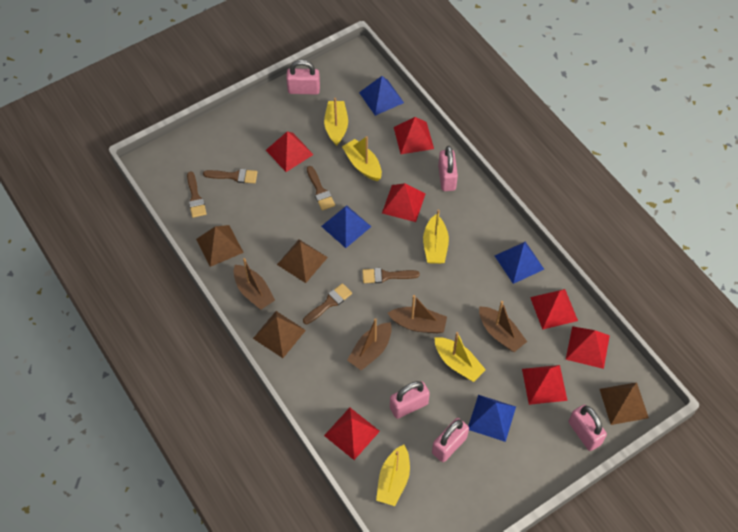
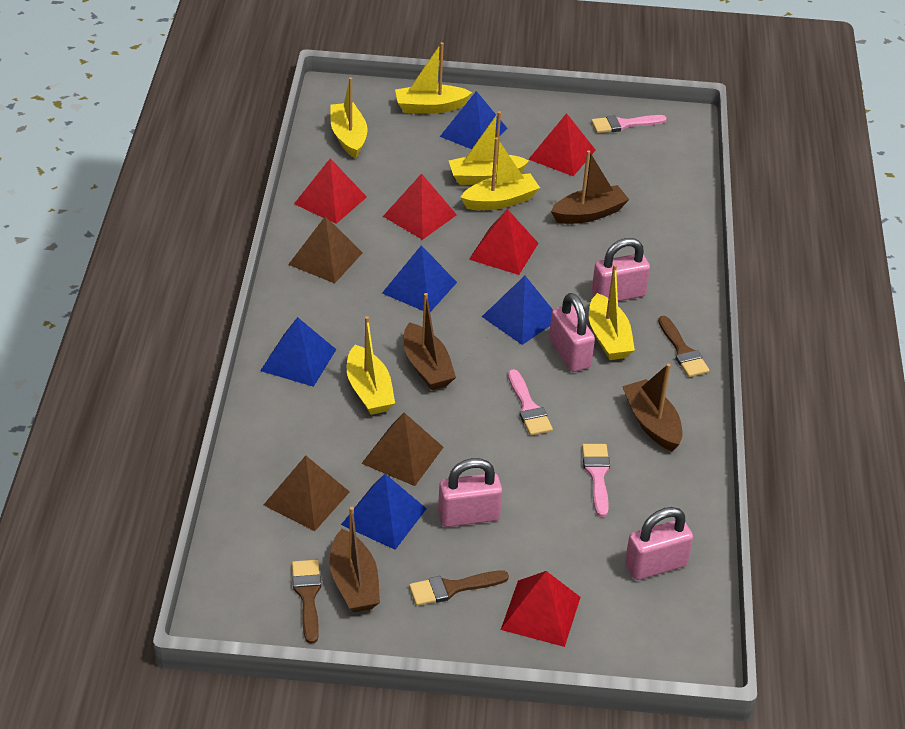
blue pyramid: 4 -> 5
brown brush: 5 -> 3
brown pyramid: 4 -> 3
pink brush: 0 -> 3
pink padlock: 5 -> 4
red pyramid: 7 -> 5
yellow boat: 5 -> 6

